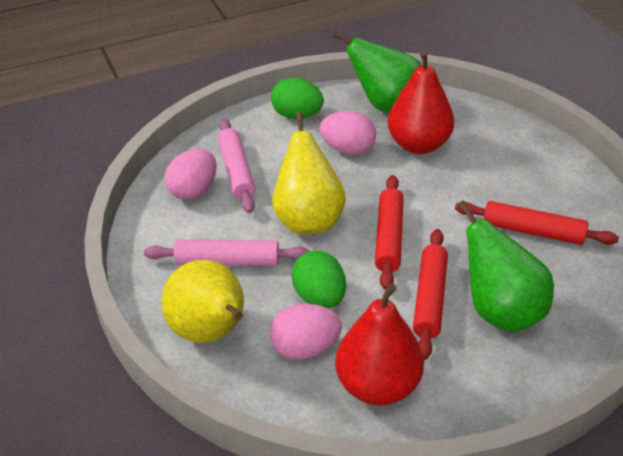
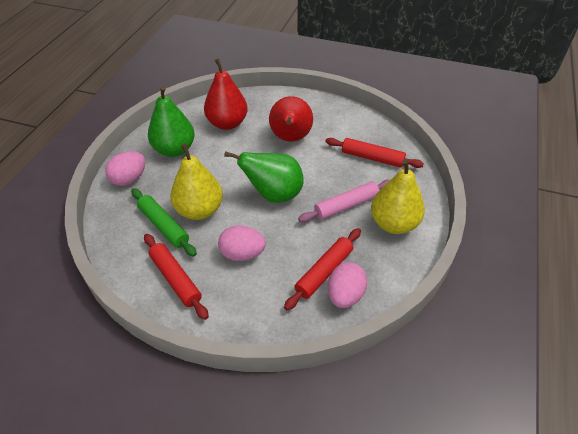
green egg: 2 -> 0
green rolling pin: 0 -> 1
pink rolling pin: 2 -> 1

